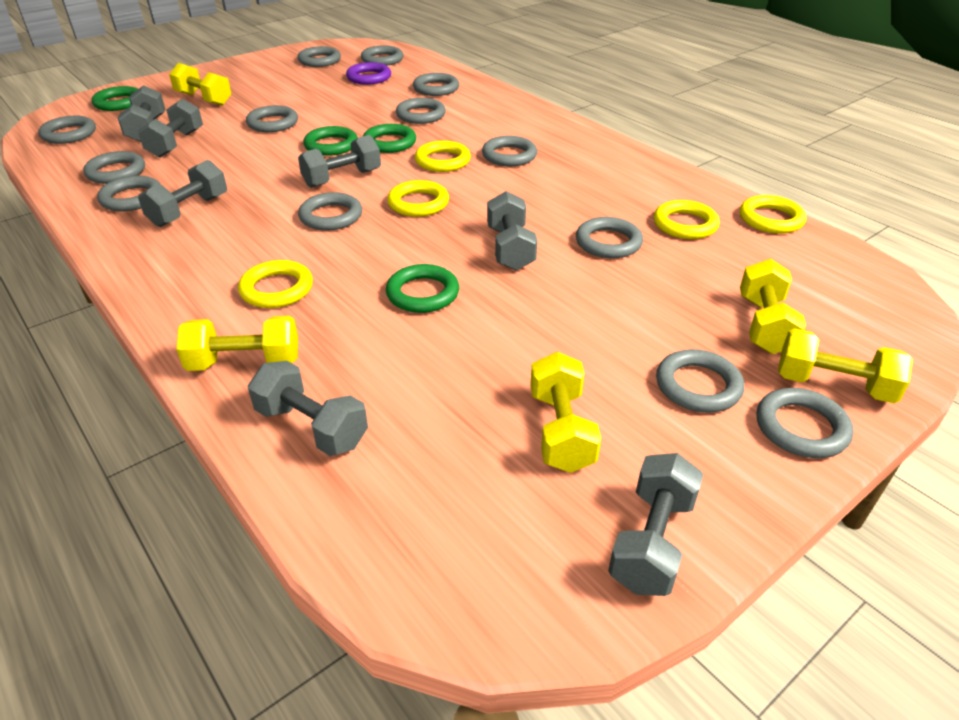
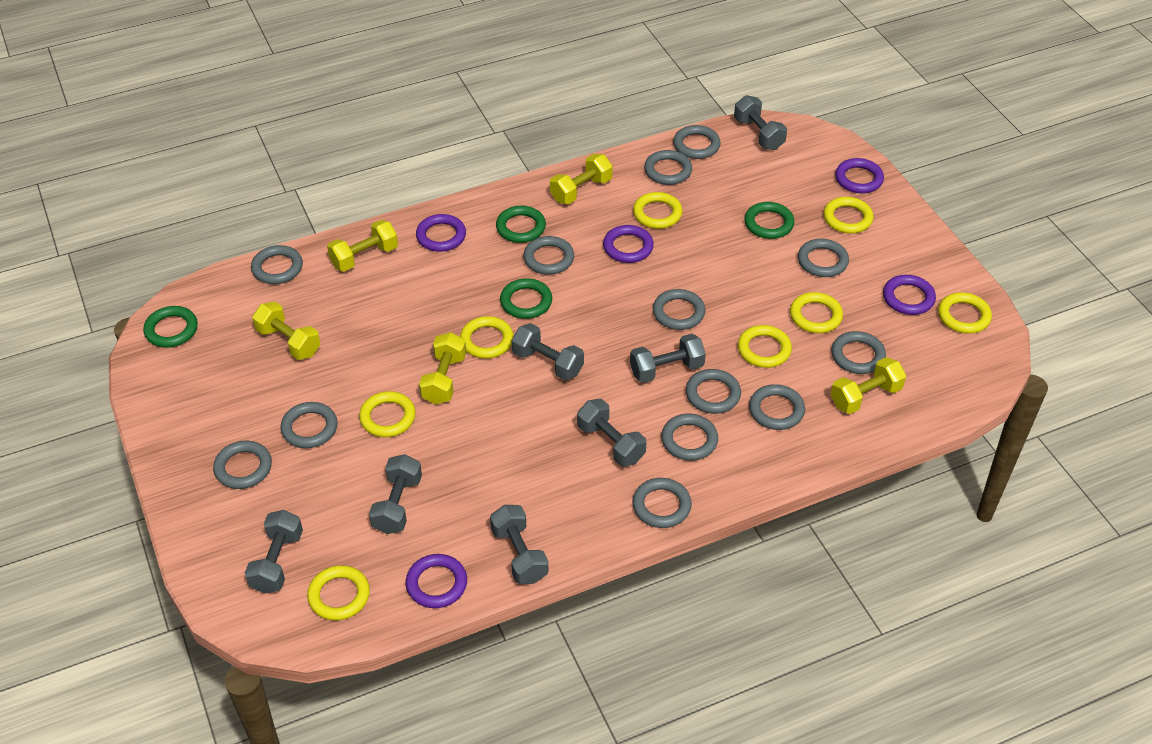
purple ring: 1 -> 5
yellow ring: 5 -> 8

